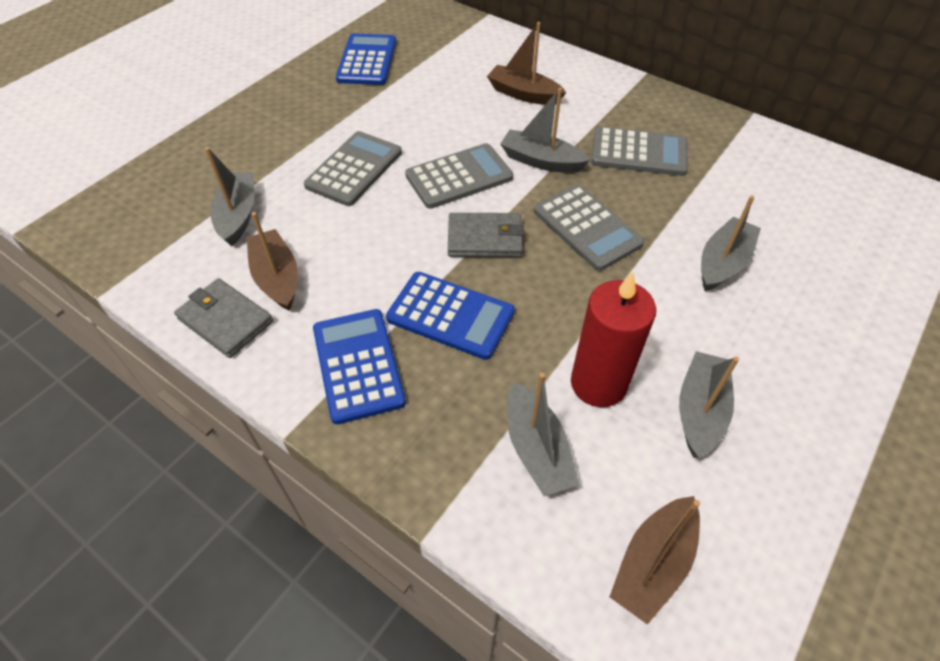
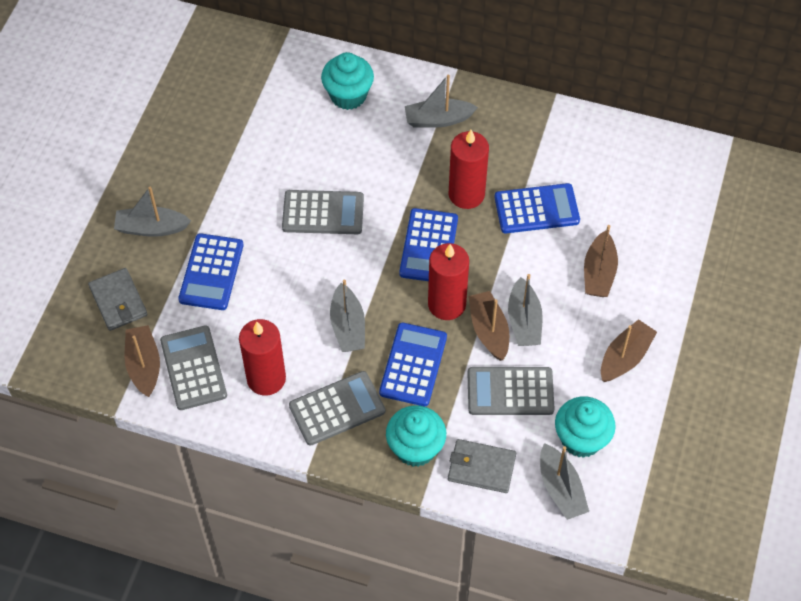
blue calculator: 3 -> 4
brown boat: 3 -> 4
red candle: 1 -> 3
turquoise cupcake: 0 -> 3

